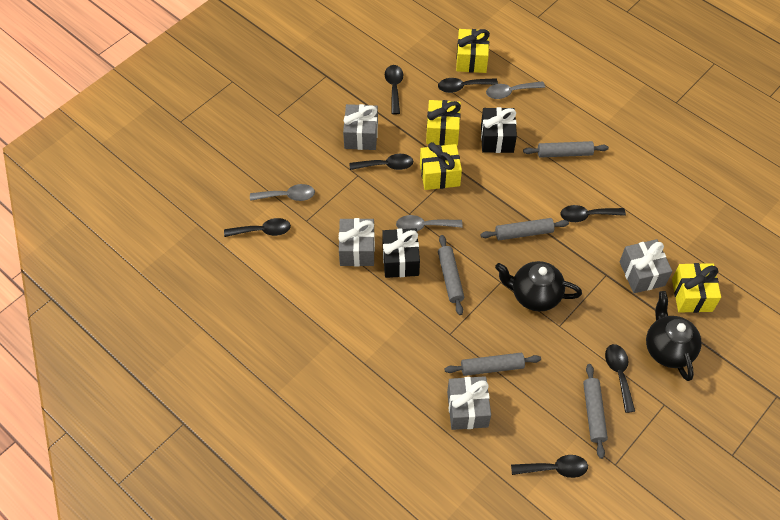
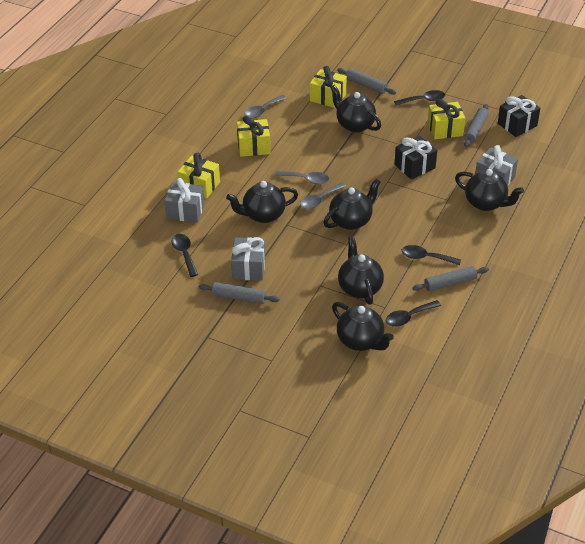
black spoon: 7 -> 4
black teapot: 2 -> 6
grey gift: 4 -> 3
grey rolling pin: 5 -> 4

